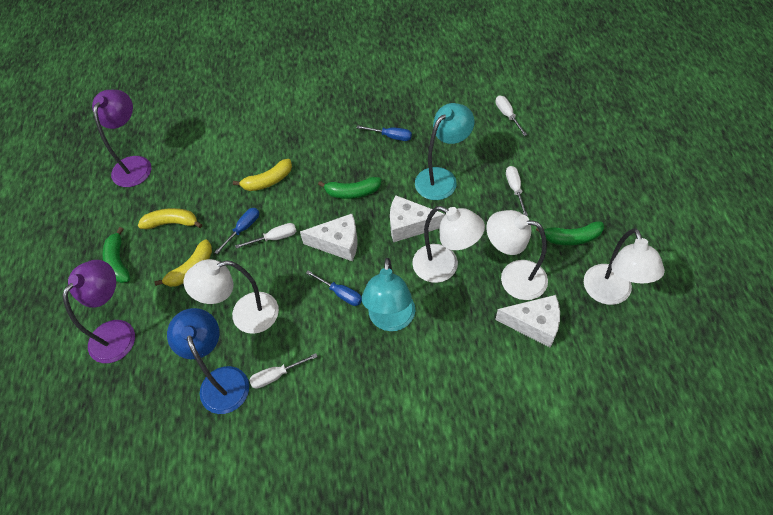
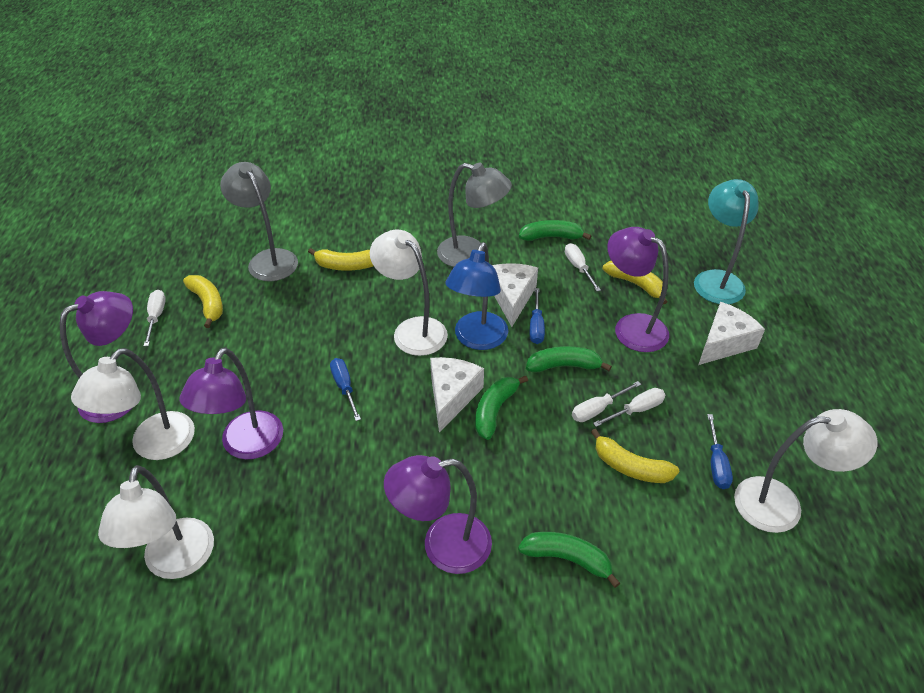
green banana: 3 -> 4
grey lamp: 0 -> 2
purple lamp: 2 -> 4
turquoise lamp: 2 -> 1
yellow banana: 3 -> 4

